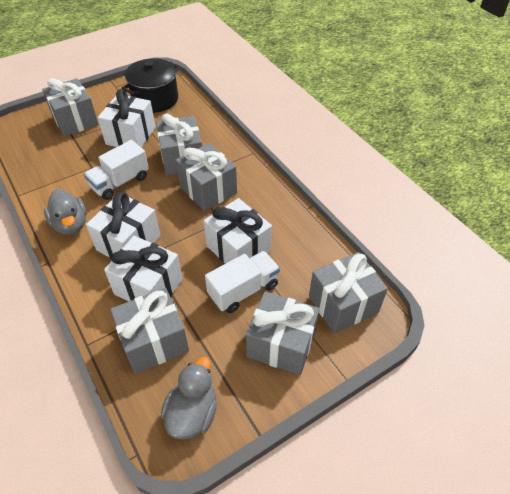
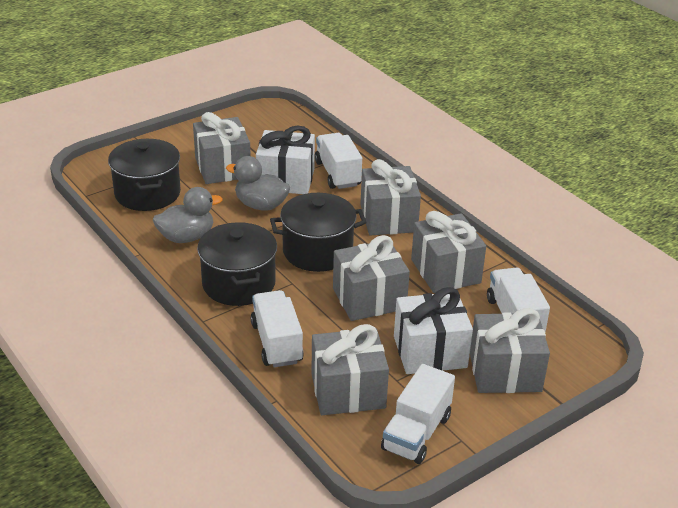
black pot: 1 -> 3
white gift: 4 -> 2
white truck: 2 -> 4

